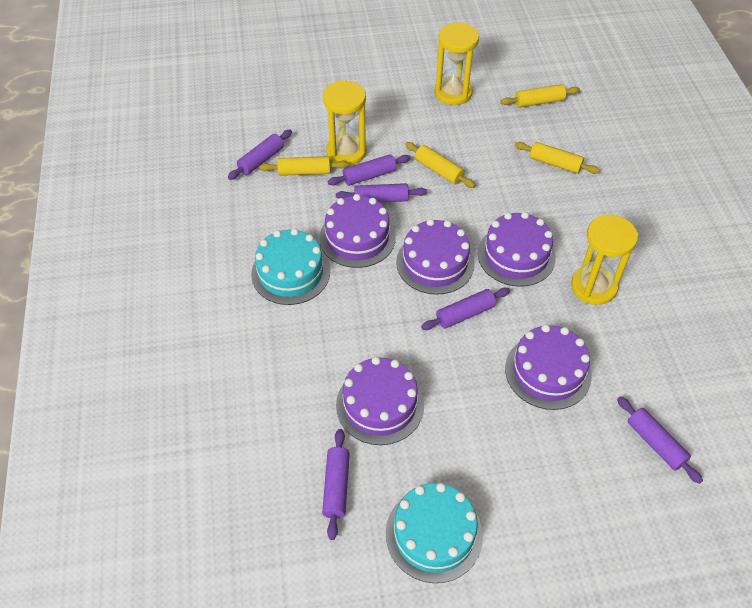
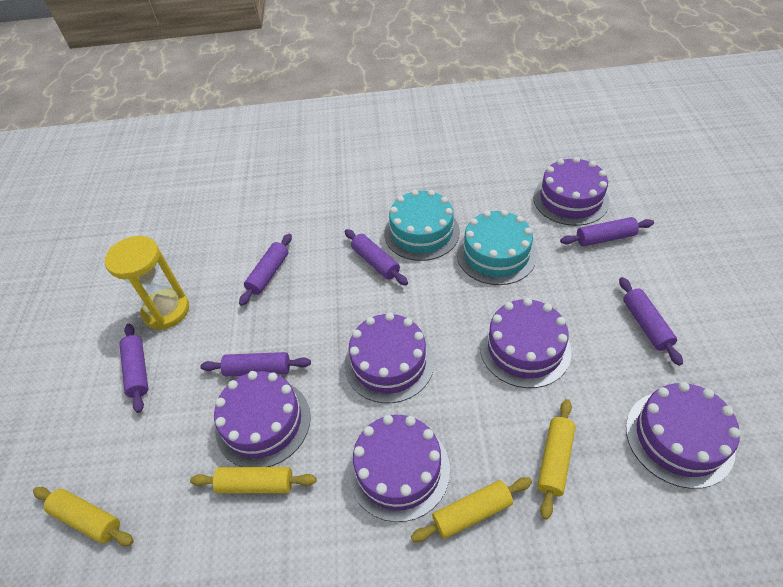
purple cake: 5 -> 6
yellow hourglass: 3 -> 1

